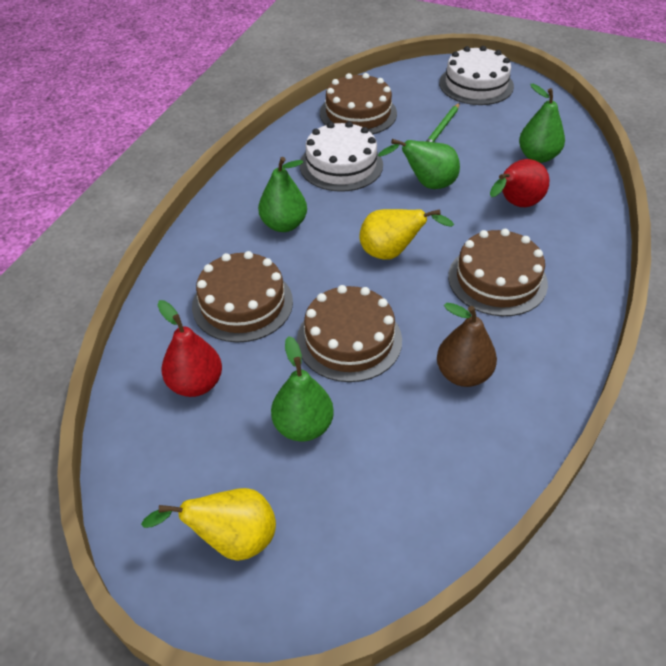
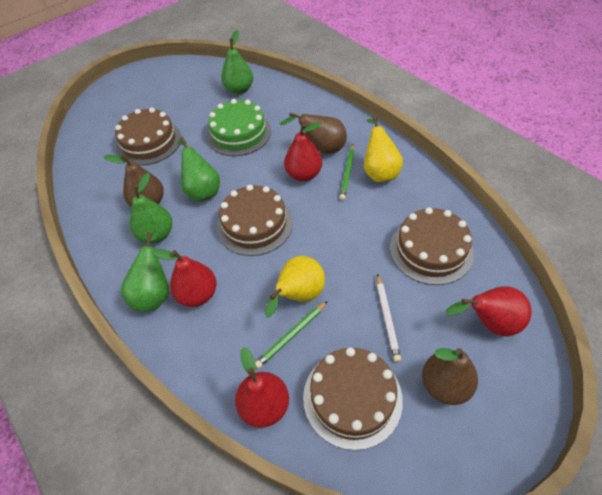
brown pear: 1 -> 3
green cake: 0 -> 1
green pencil: 1 -> 2
red pear: 2 -> 4
white cake: 2 -> 0
white pencil: 0 -> 1

